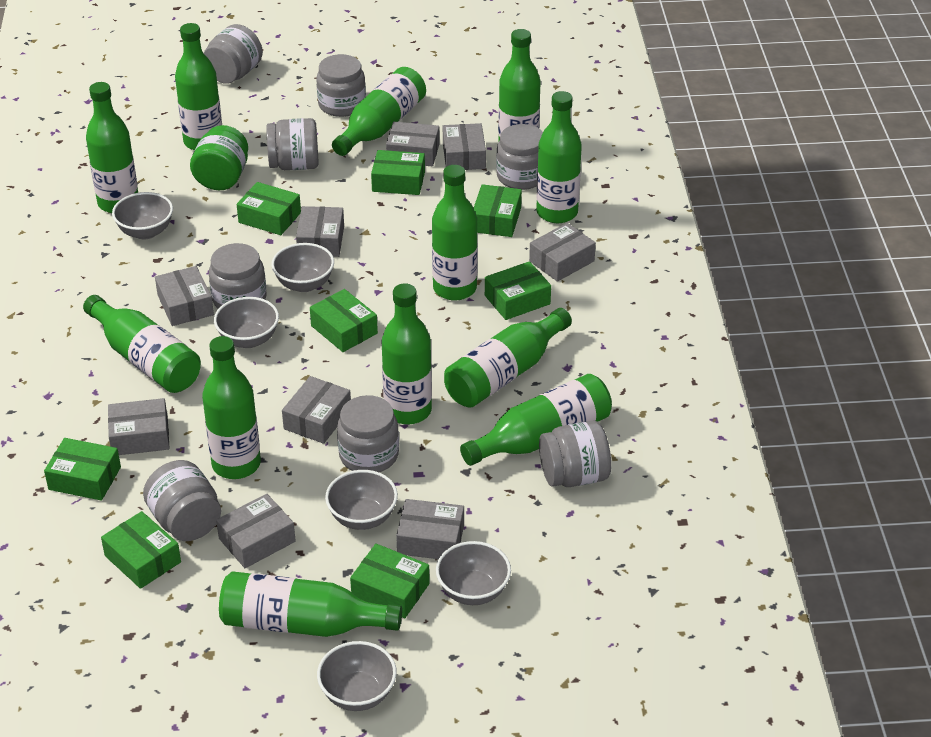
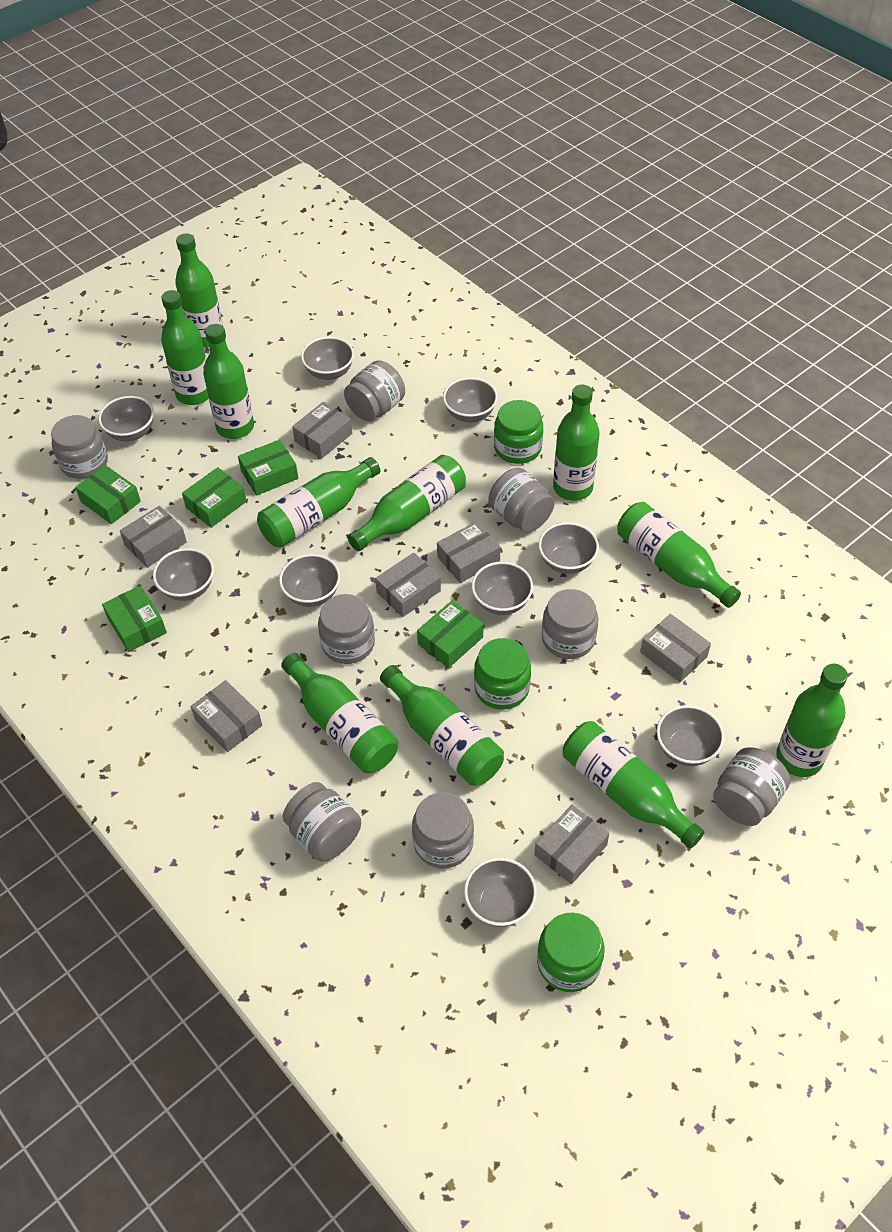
green bottle: 12 -> 11
green box: 8 -> 5
green jar: 1 -> 3
grey bowl: 6 -> 9
grey box: 9 -> 7

